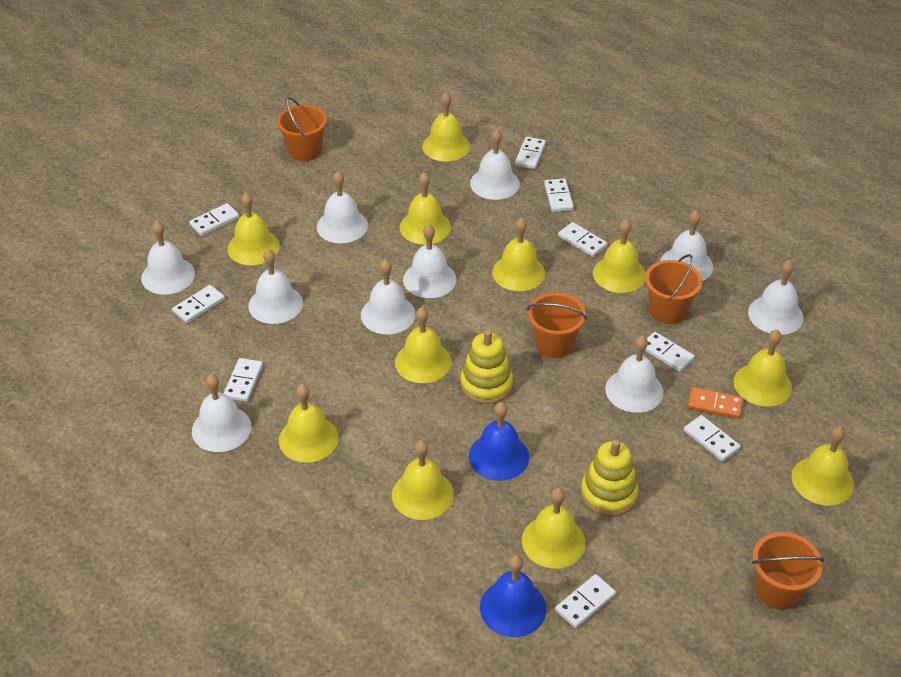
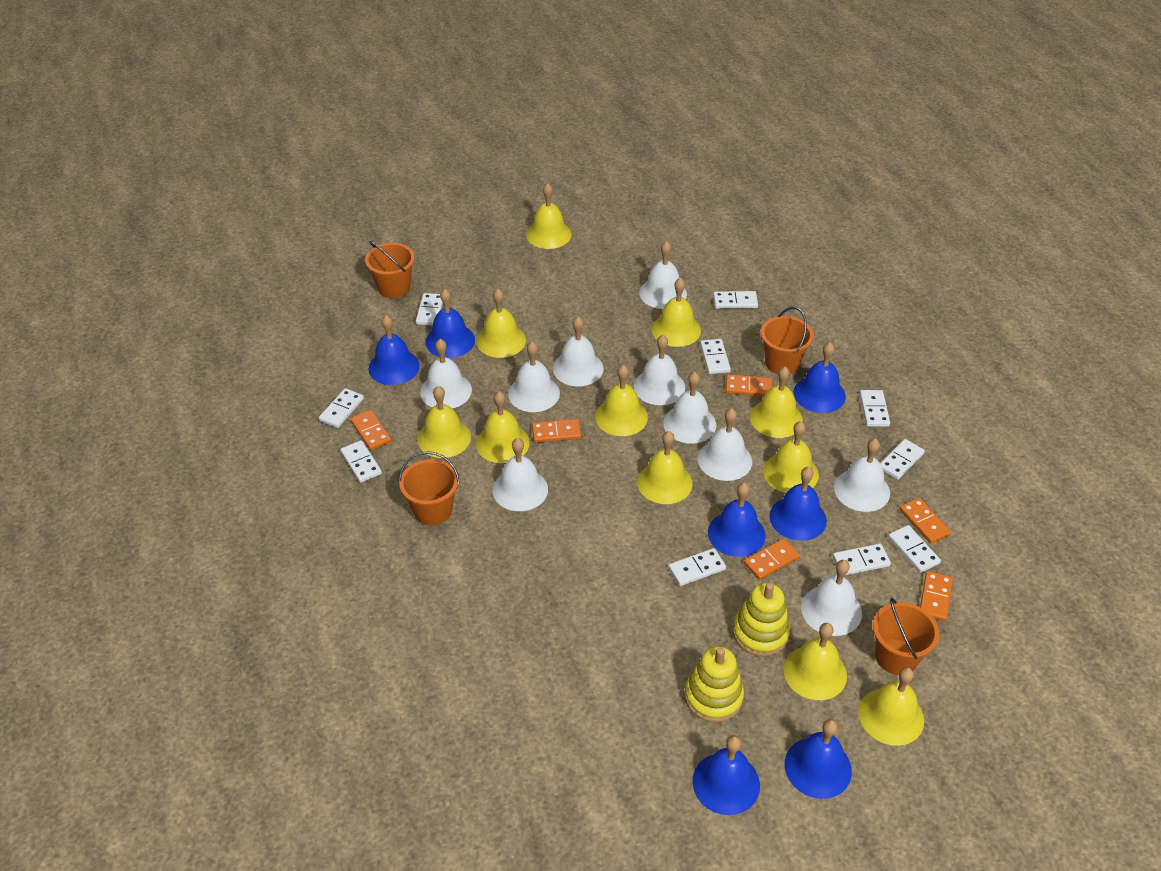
blue bell: 2 -> 7
orange domino: 1 -> 6
white domino: 9 -> 10

